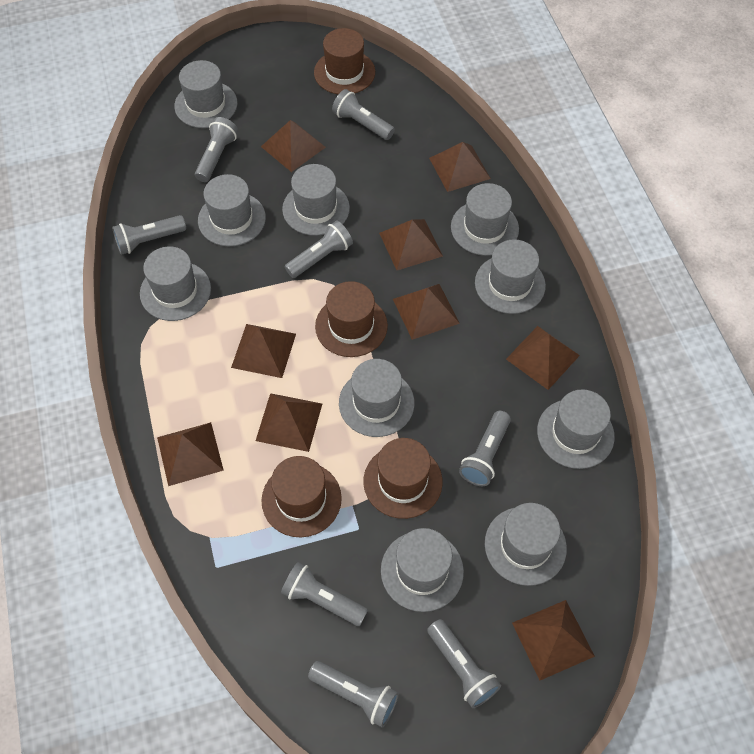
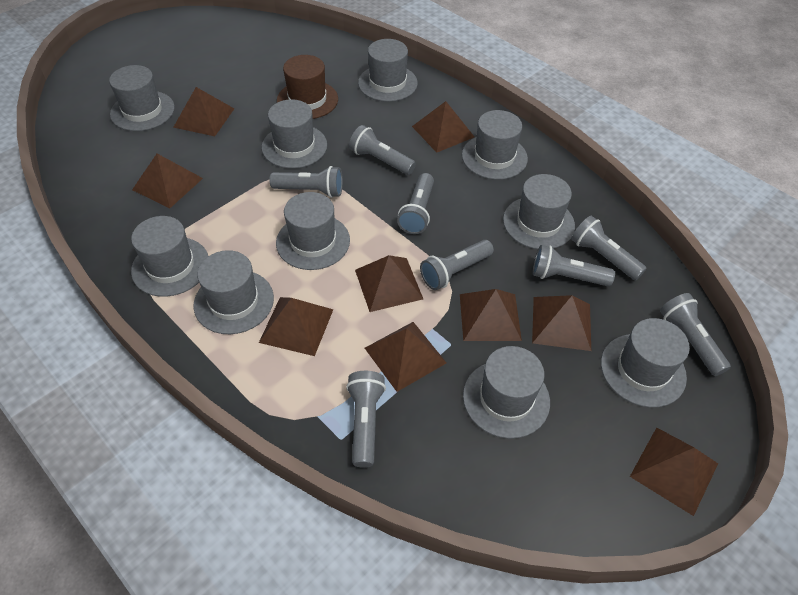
brown hat: 4 -> 1

